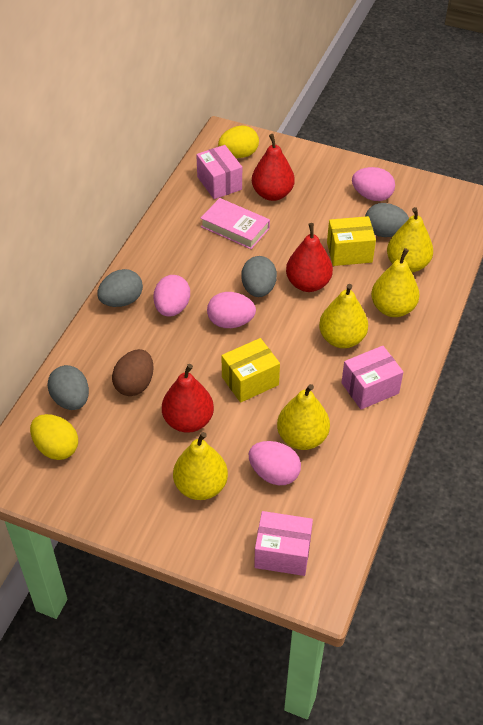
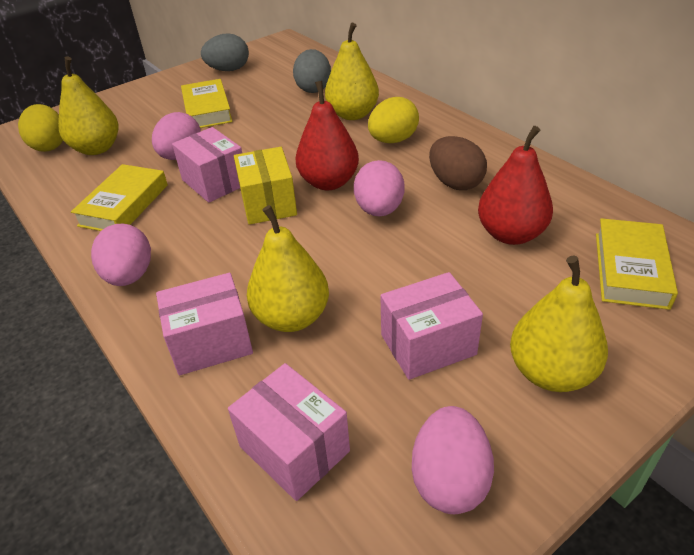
grey egg: 4 -> 2
pink book: 1 -> 0
pink box: 3 -> 4
red pear: 3 -> 2
yellow book: 0 -> 3
yellow box: 2 -> 1
yellow pear: 5 -> 4

